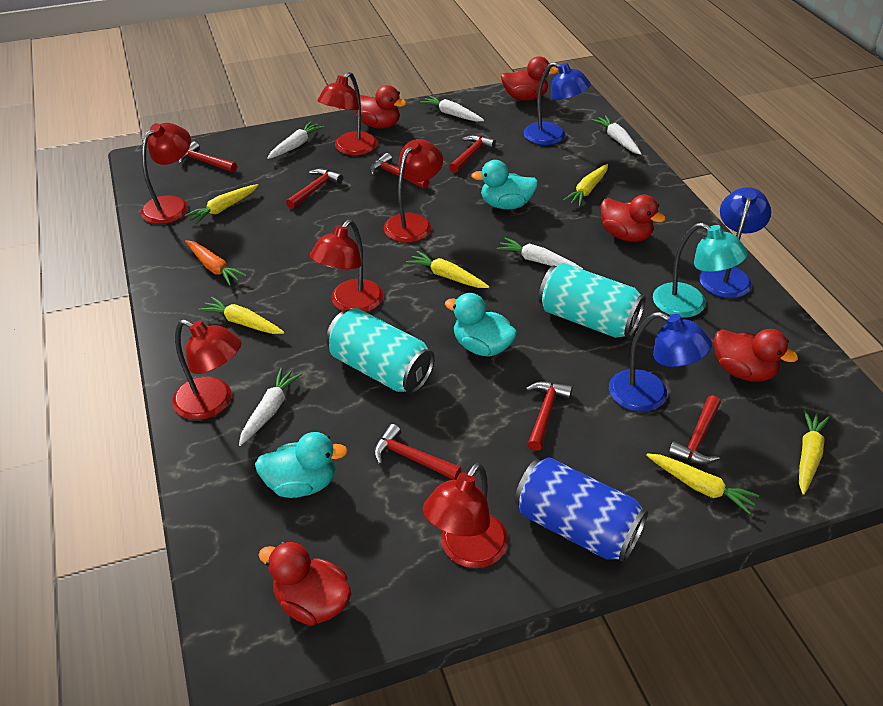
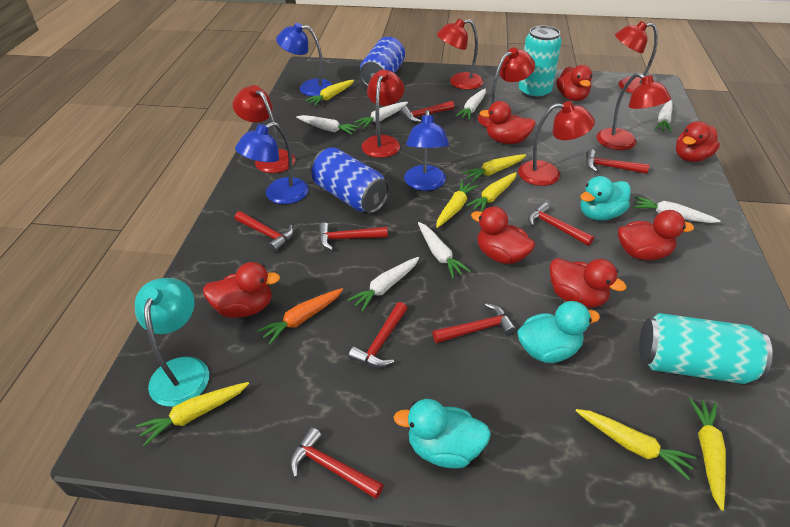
blue can: 1 -> 2
red duck: 5 -> 7
red hammer: 7 -> 8
red lamp: 6 -> 7
white carrot: 5 -> 7
yellow carrot: 6 -> 7

